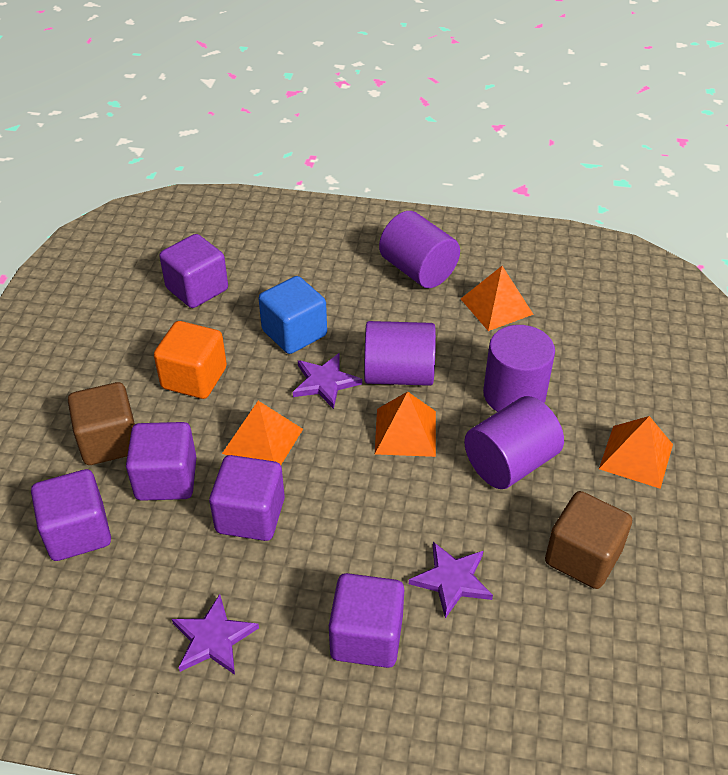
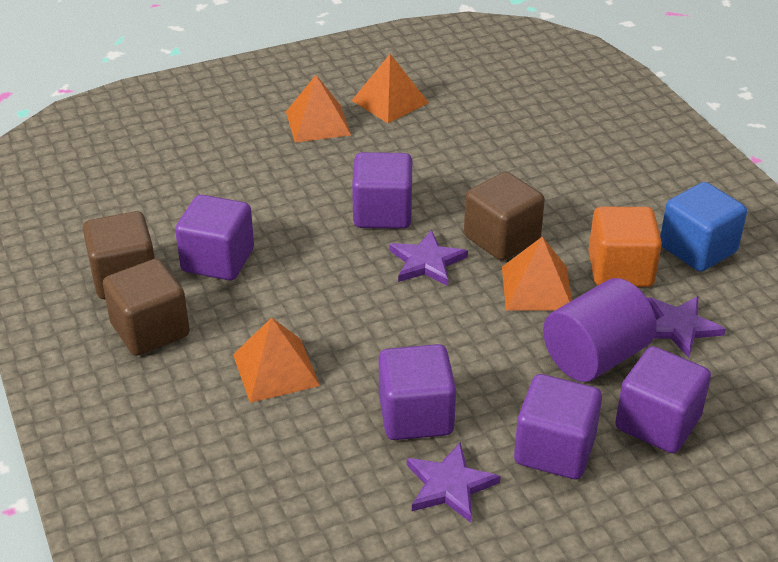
brown cube: 2 -> 3
purple cylinder: 4 -> 1

